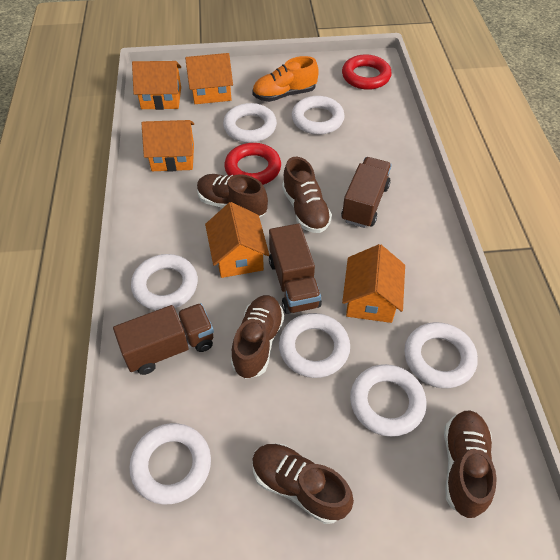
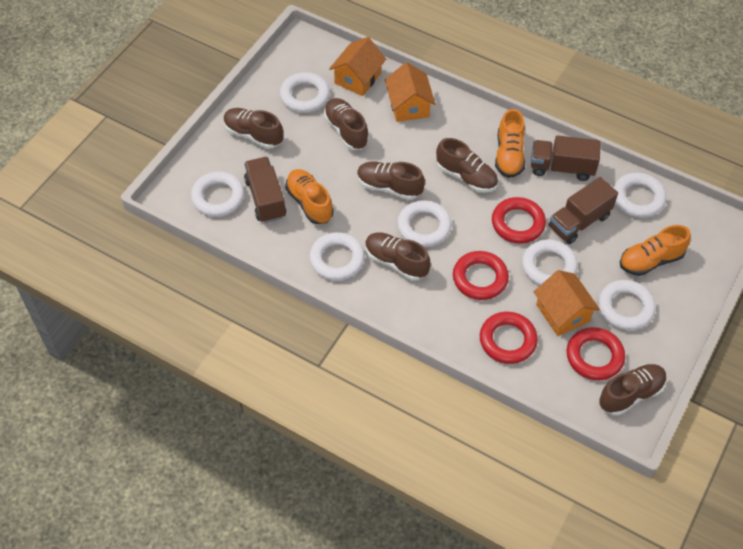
brown shoe: 5 -> 6
orange house: 5 -> 3
orange shoe: 1 -> 3
red ring: 2 -> 4

